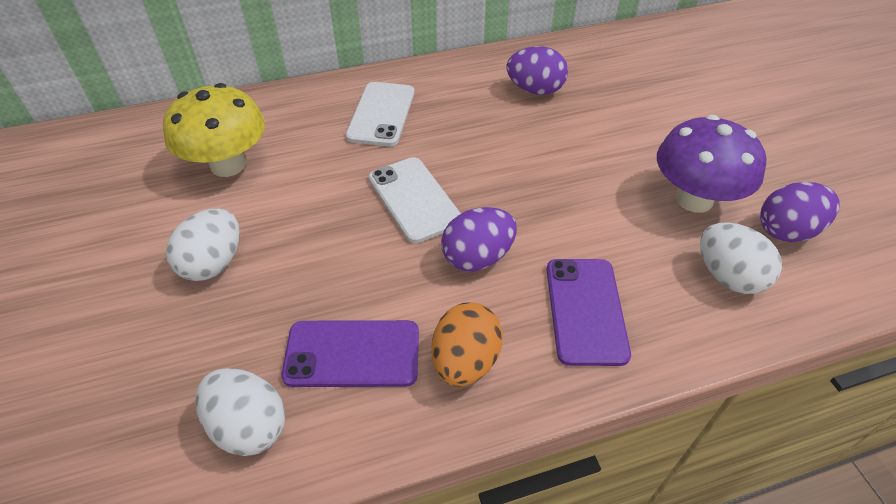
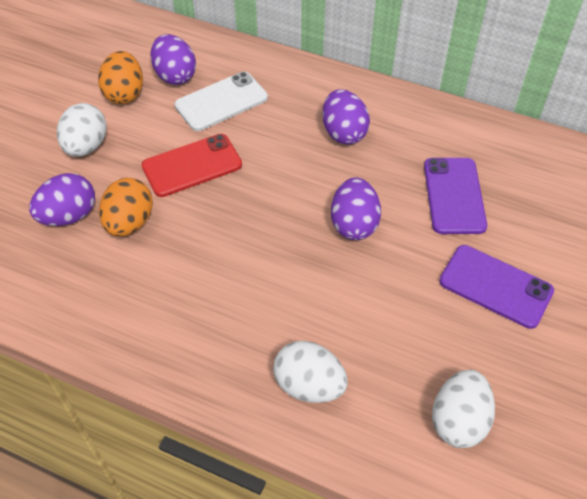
orange egg: 1 -> 2
purple egg: 3 -> 4
purple mushroom: 1 -> 0
red phone: 0 -> 1
white phone: 2 -> 1
yellow mushroom: 1 -> 0

